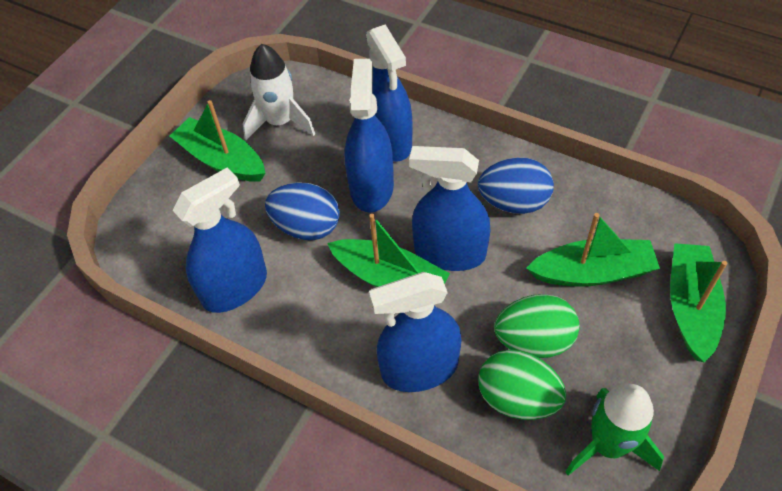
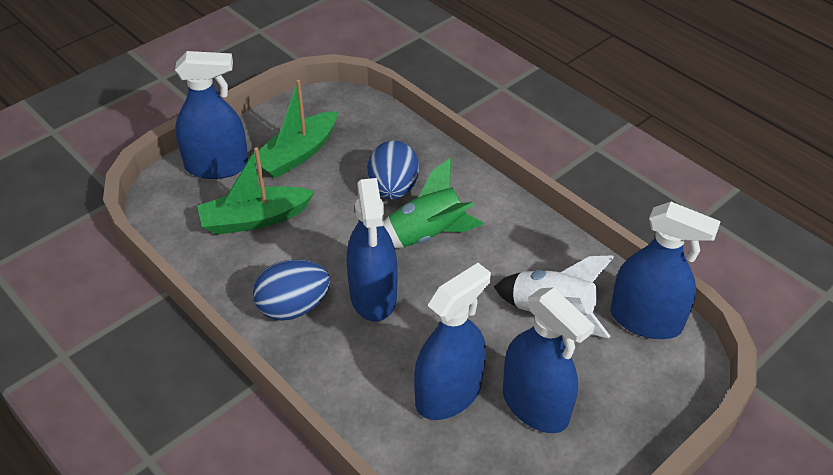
green boat: 4 -> 2
green egg: 2 -> 0

